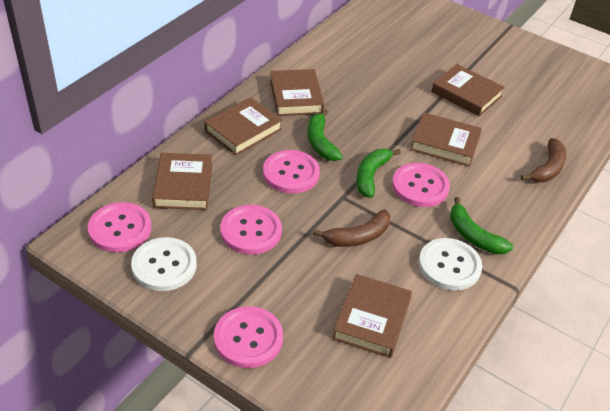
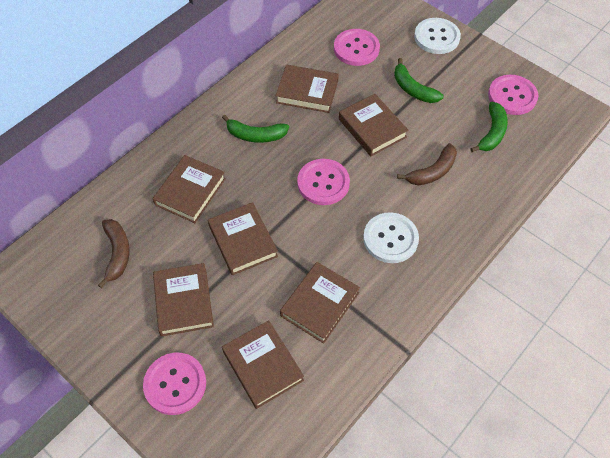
brown book: 6 -> 7
pink button: 5 -> 4

